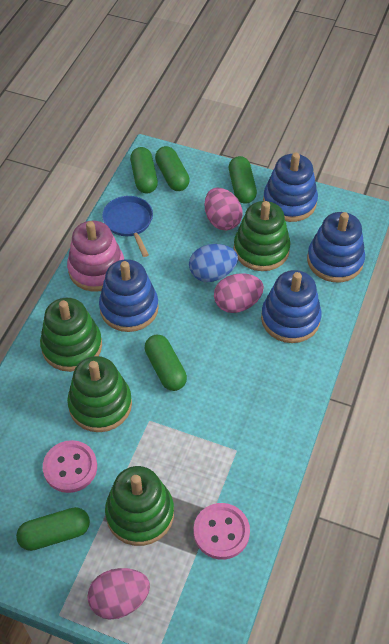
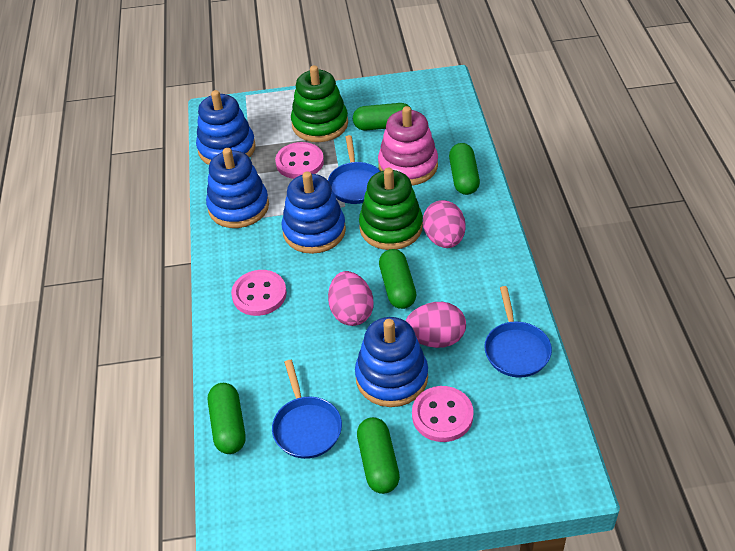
blue egg: 1 -> 0
blue pan: 1 -> 3
green stacking toy: 4 -> 2
pink button: 2 -> 3

